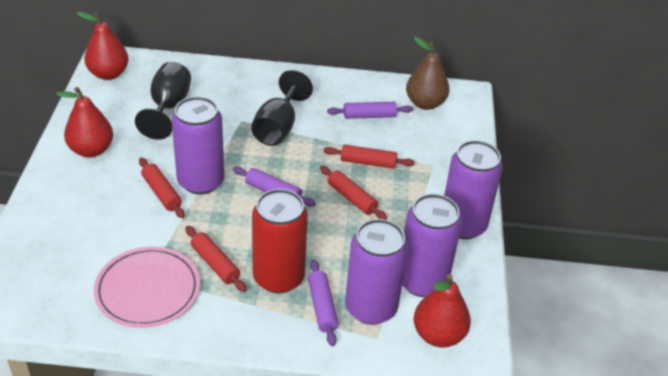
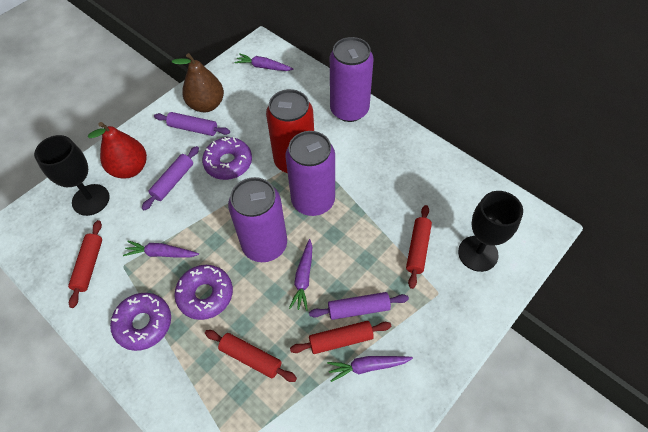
pink plate: 1 -> 0
purple can: 4 -> 3
purple carrot: 0 -> 4
purple donut: 0 -> 3
red pear: 3 -> 1

